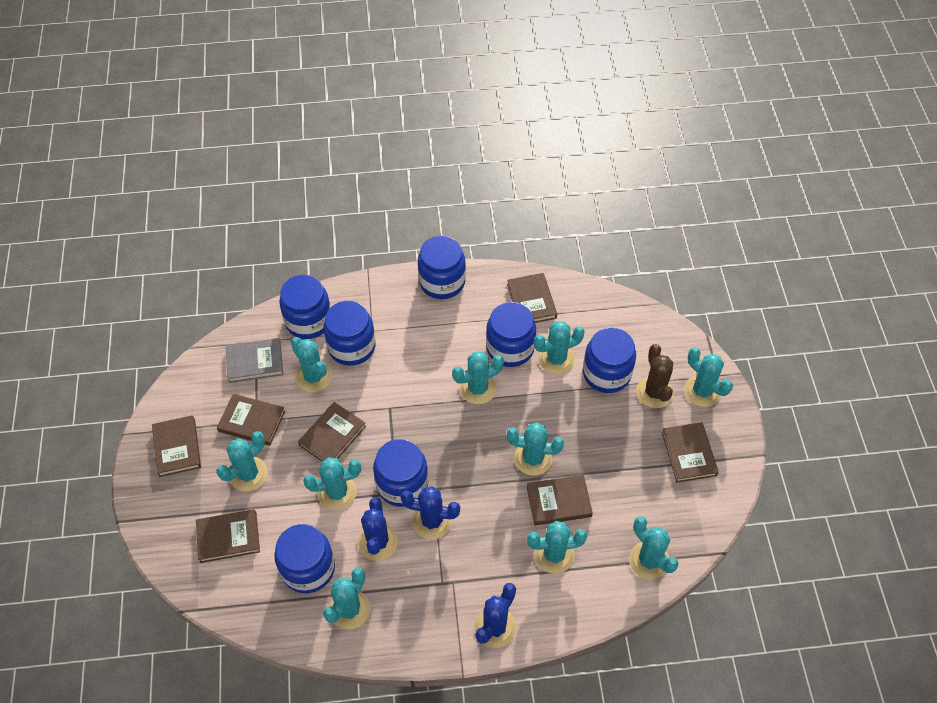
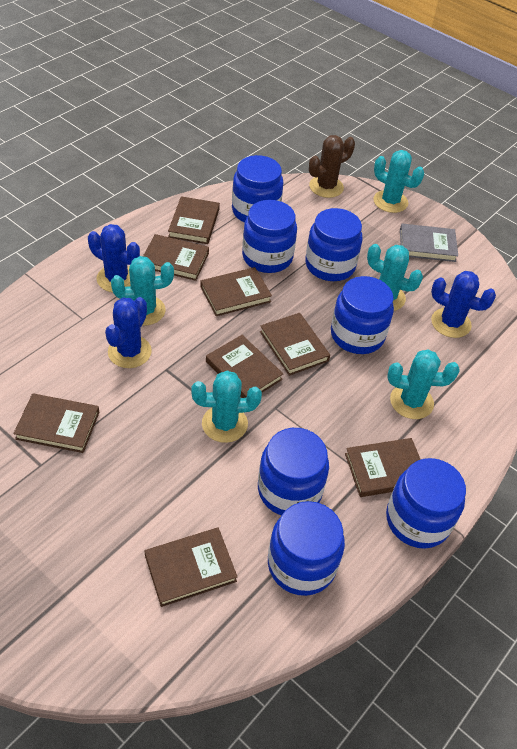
brown book: 7 -> 8
turquoise cactus: 10 -> 5

